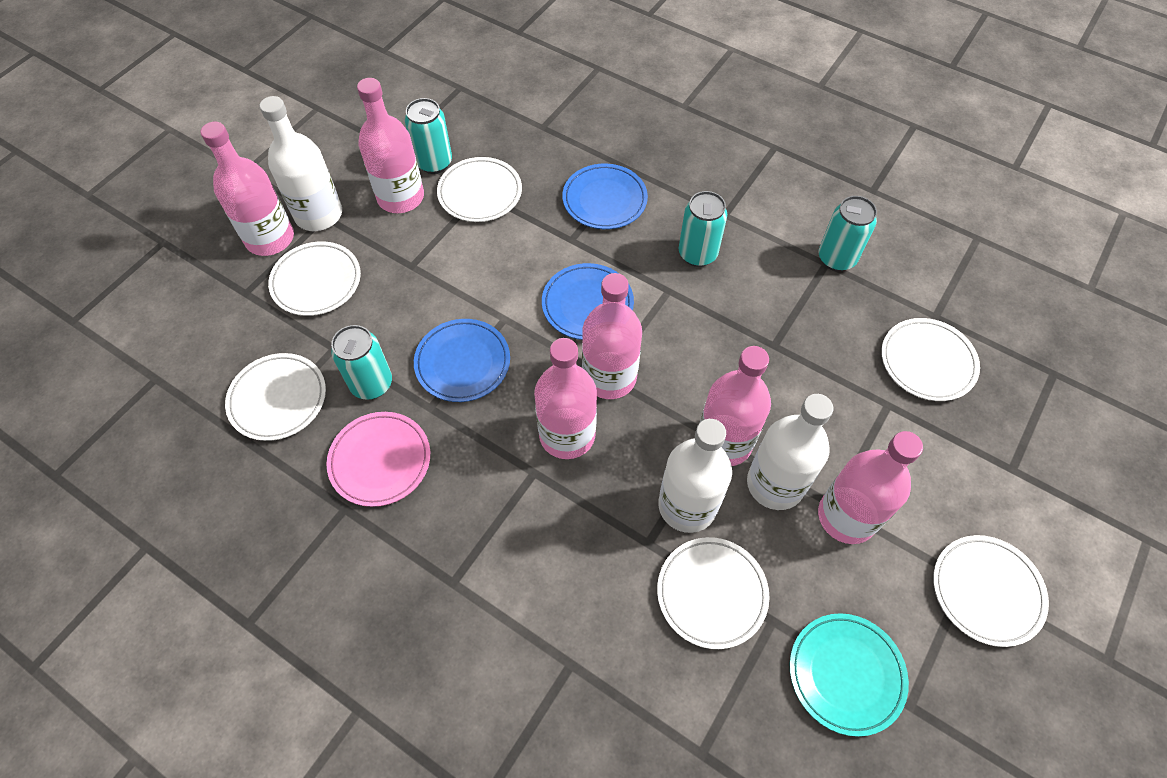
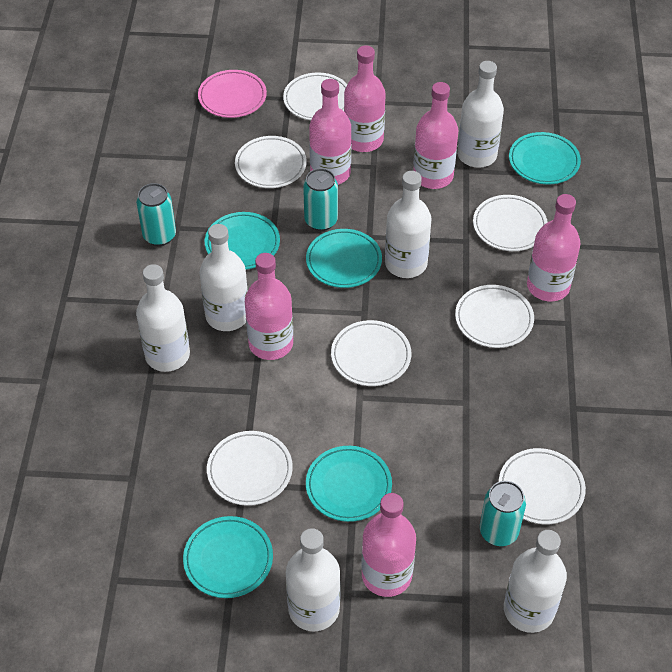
blue plate: 3 -> 0
turquoise can: 4 -> 3
turquoise plate: 1 -> 5
white bottle: 3 -> 6
white plate: 6 -> 7

